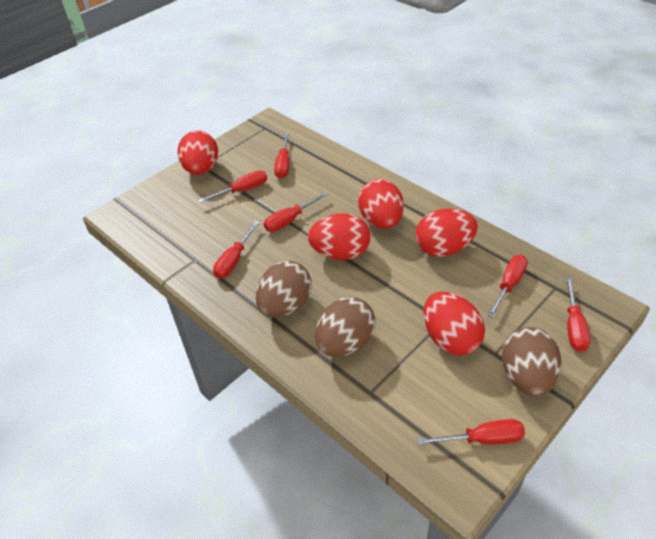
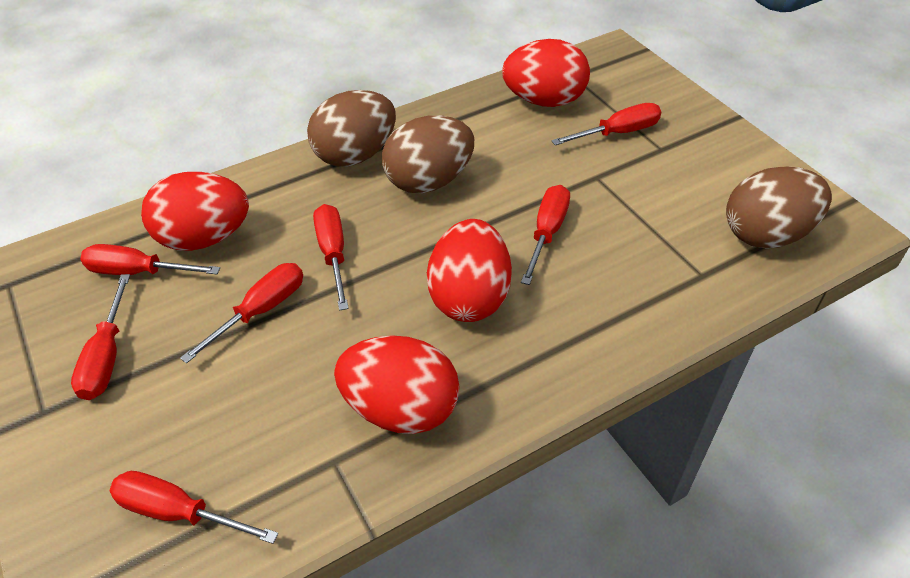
red egg: 5 -> 4

